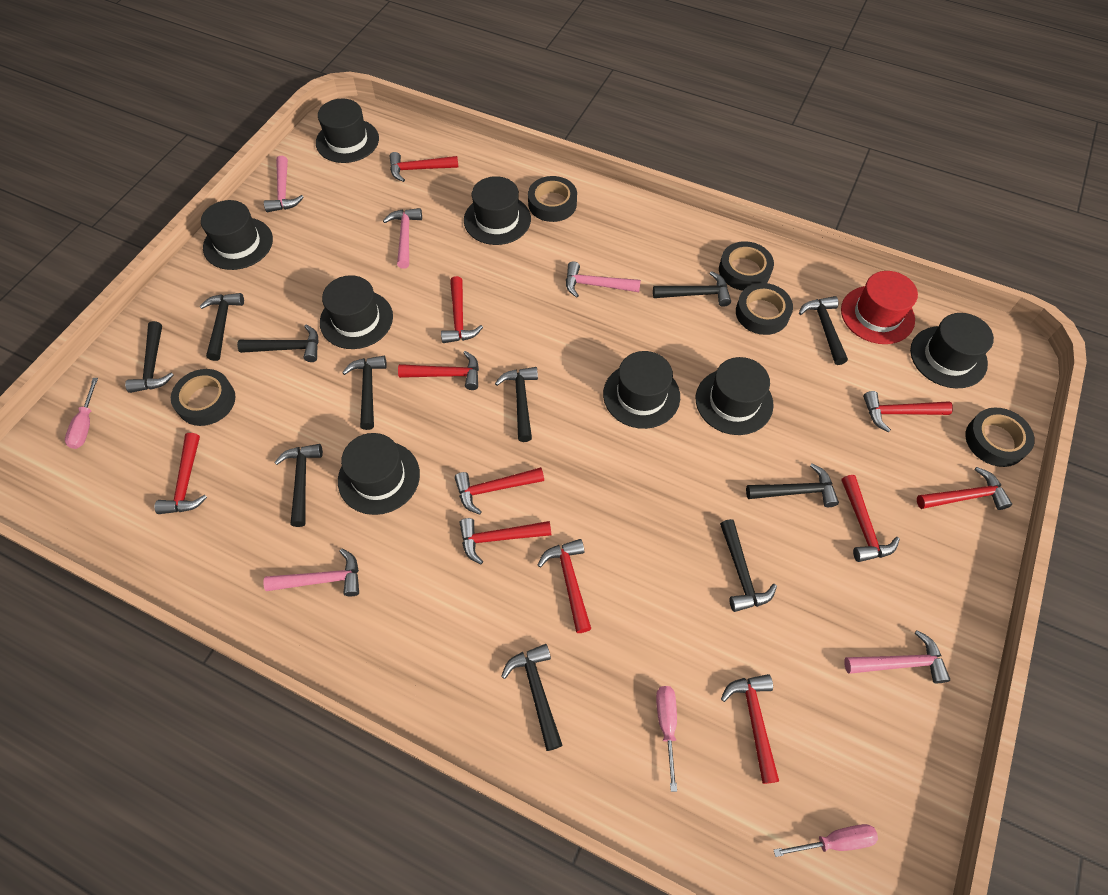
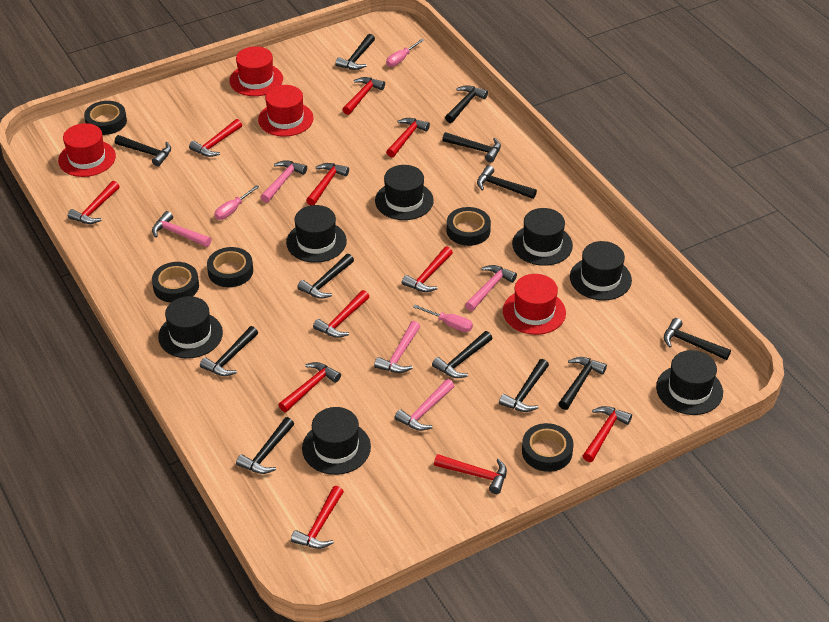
black hammer: 11 -> 12
black hat: 8 -> 7
red hat: 1 -> 4

